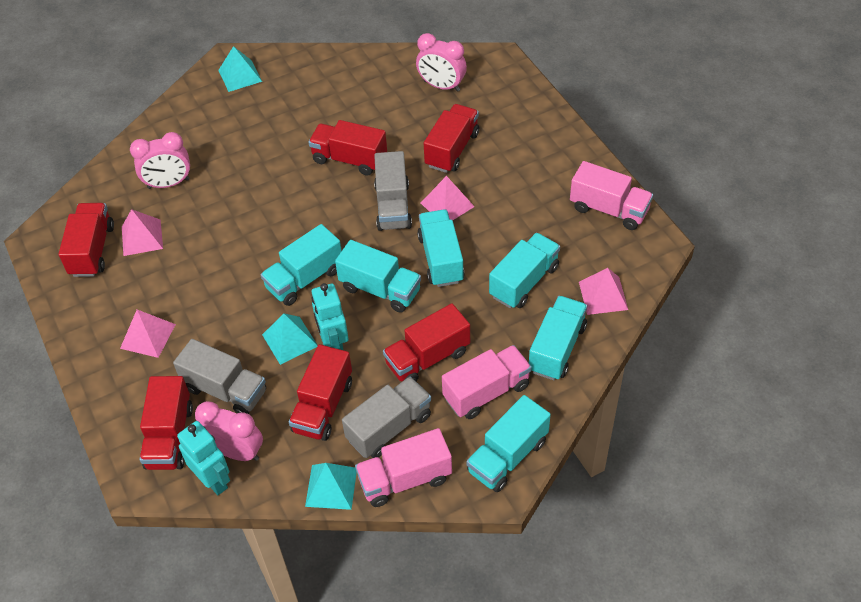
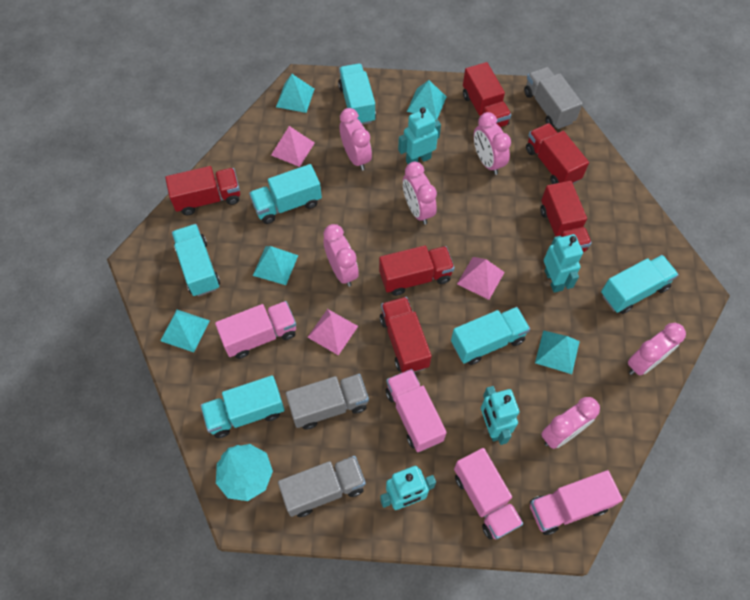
pink clock: 3 -> 6
pink pyramid: 4 -> 3
pink truck: 3 -> 4
turquoise pyramid: 3 -> 5
turquoise robot: 2 -> 4
turquoise tree: 0 -> 1

